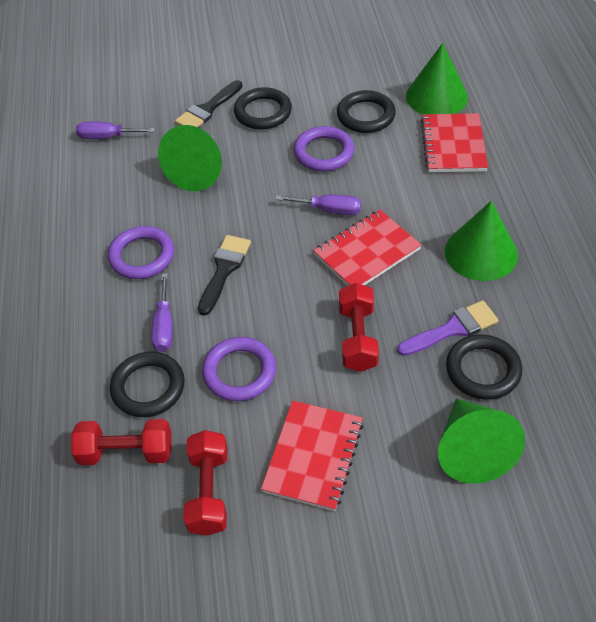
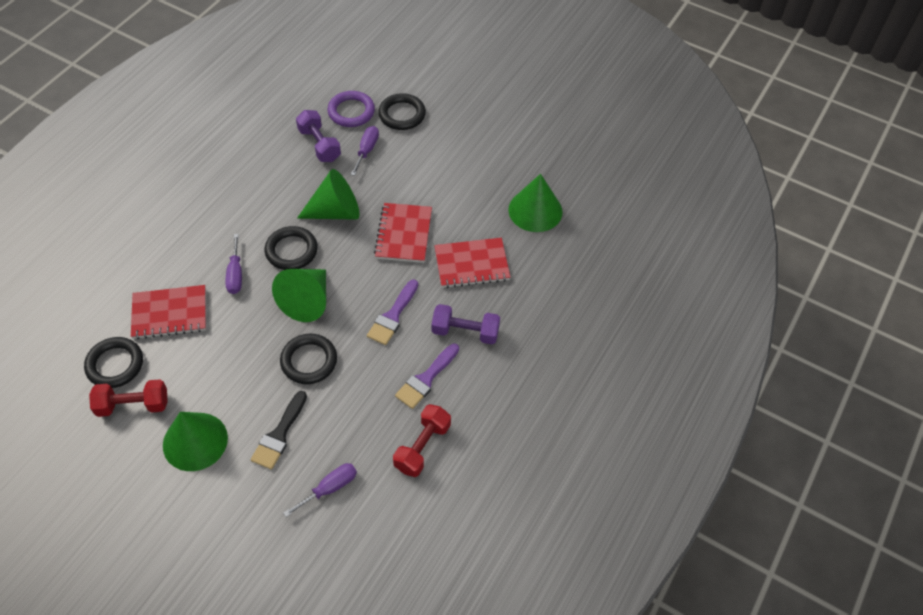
black brush: 2 -> 1
purple brush: 1 -> 2
purple dumbbell: 0 -> 2
purple ring: 3 -> 1
red dumbbell: 3 -> 2

